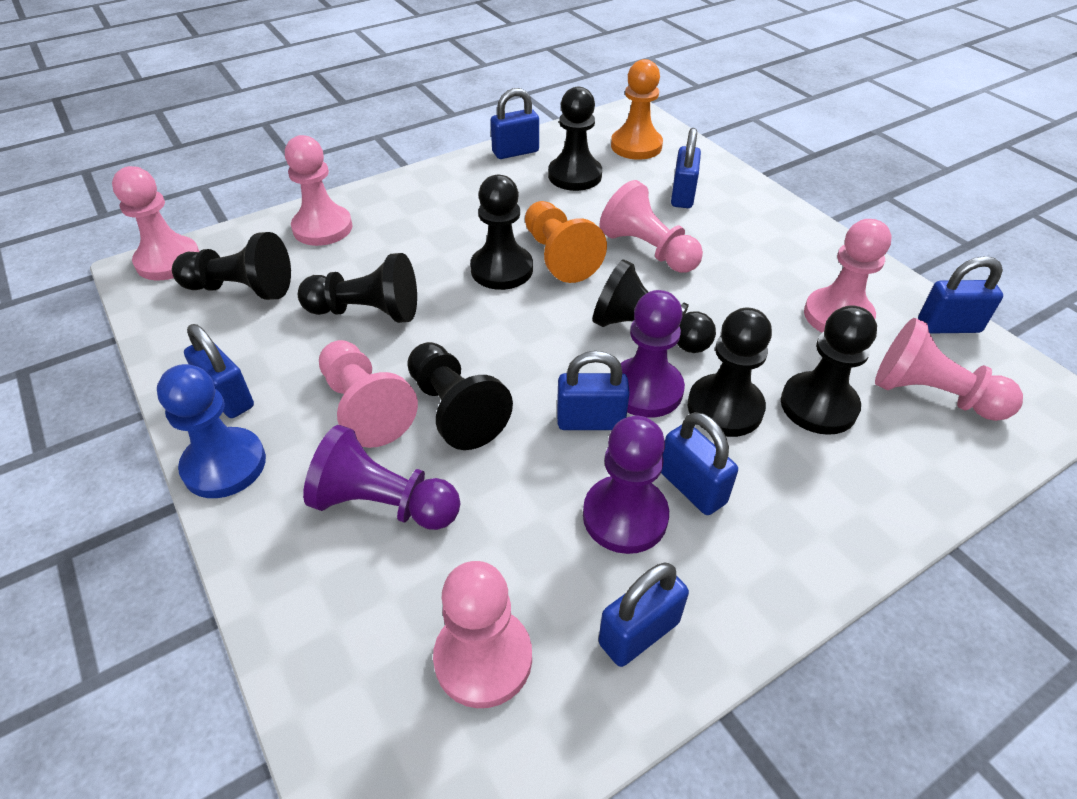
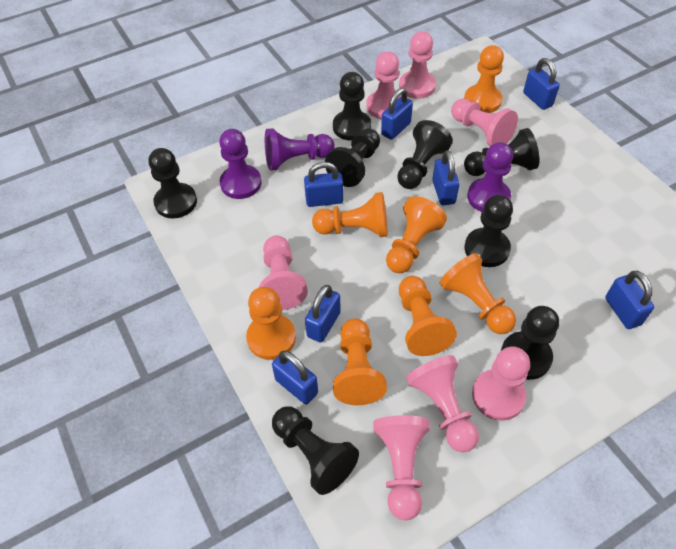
blue pawn: 1 -> 0
orange pawn: 2 -> 7

